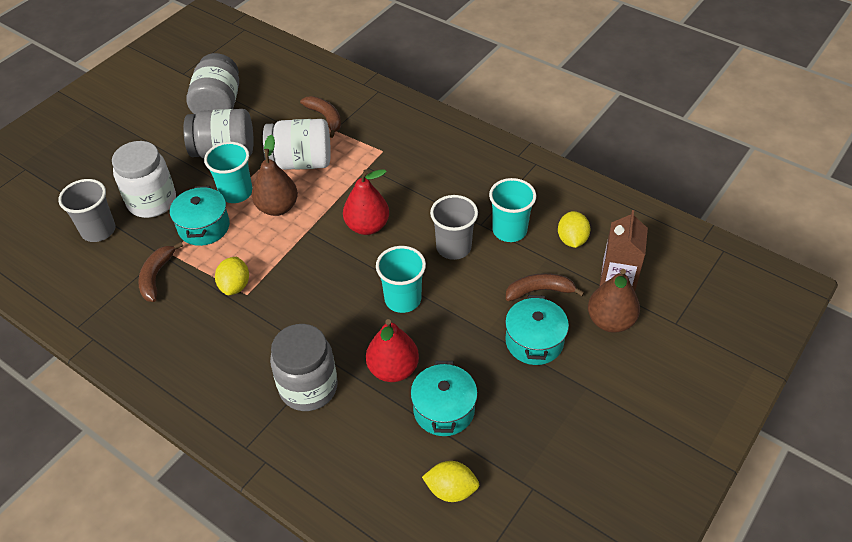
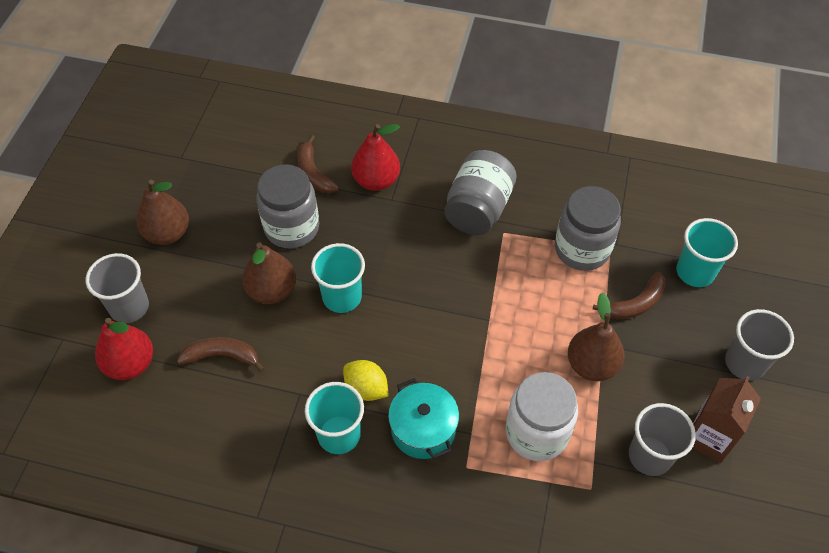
brown pear: 2 -> 3
grey cup: 2 -> 3
turquoise pot: 3 -> 1
white jar: 2 -> 1
yellow lemon: 3 -> 1

